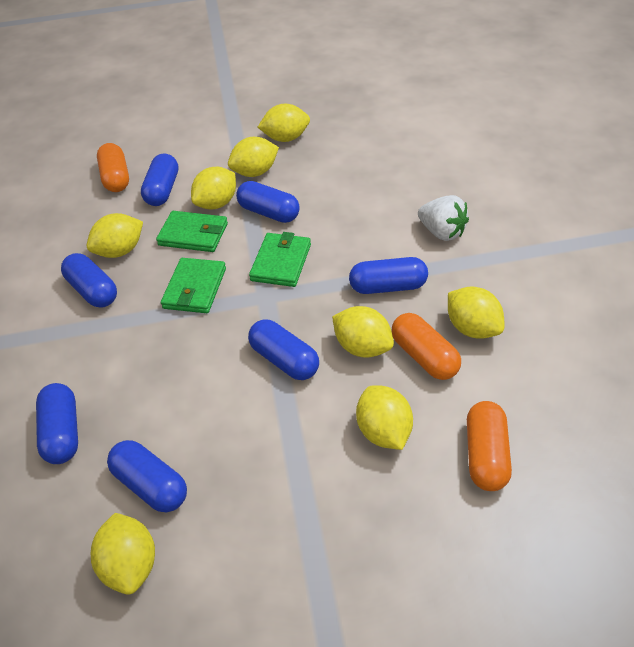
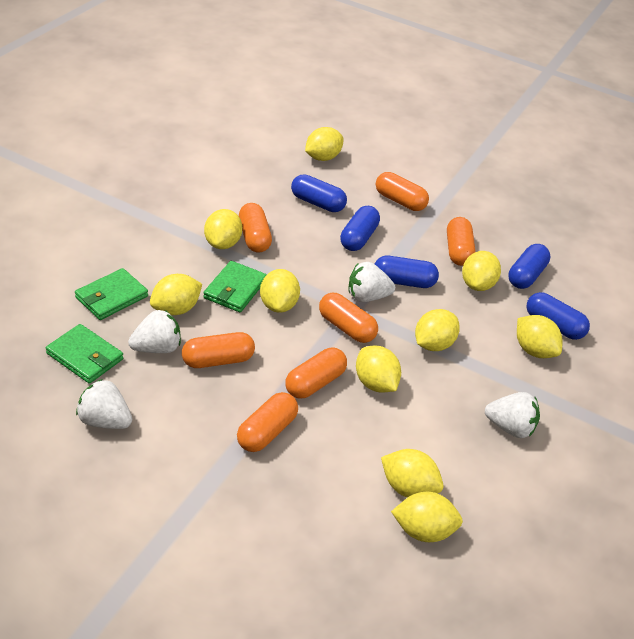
blue capsule: 7 -> 5
orange capsule: 3 -> 7
white strawberry: 1 -> 4
yellow lemon: 8 -> 10

